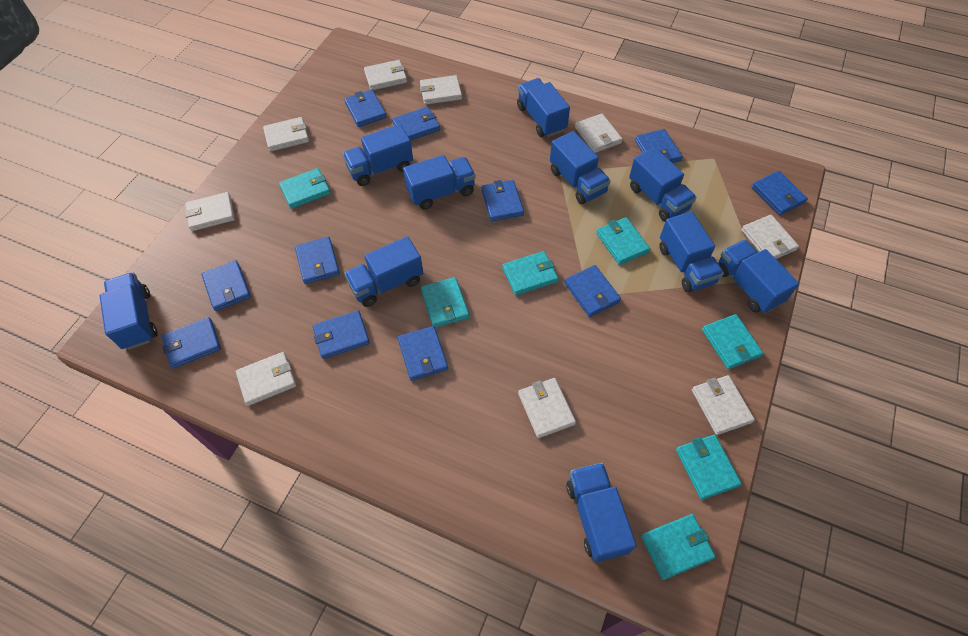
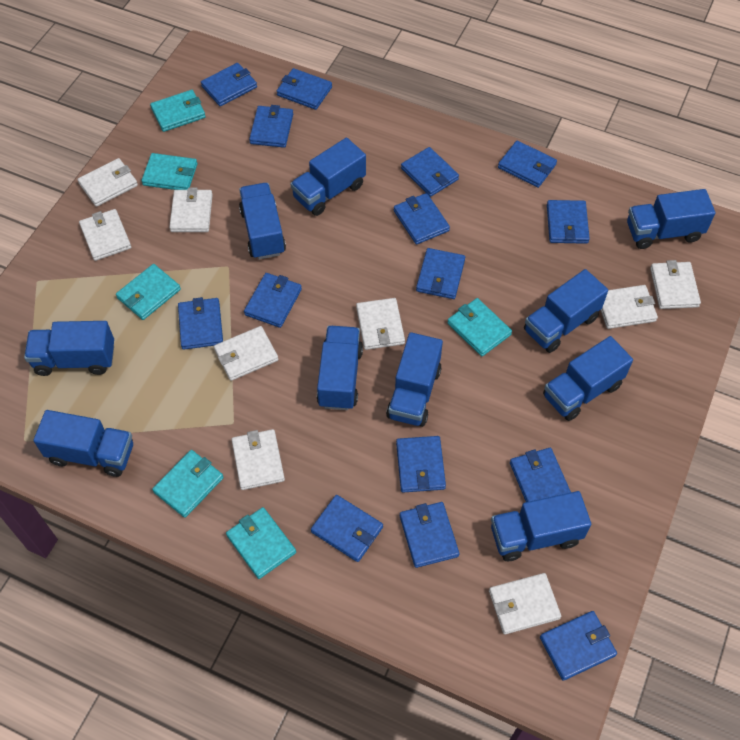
blue wallet: 11 -> 15
turquoise wallet: 7 -> 6

